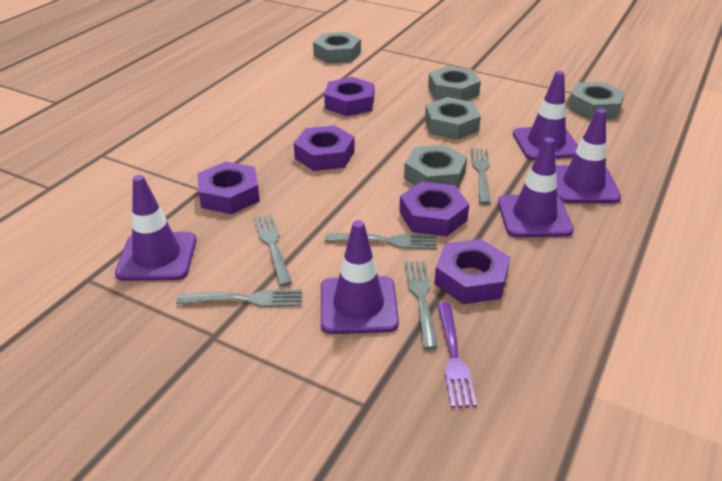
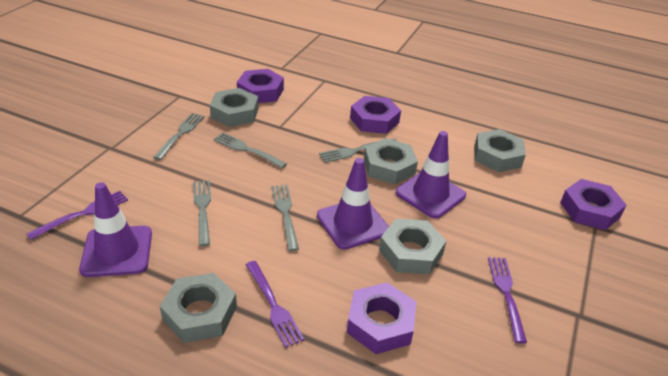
purple fork: 1 -> 3
purple nut: 5 -> 4
purple traffic cone: 5 -> 3

